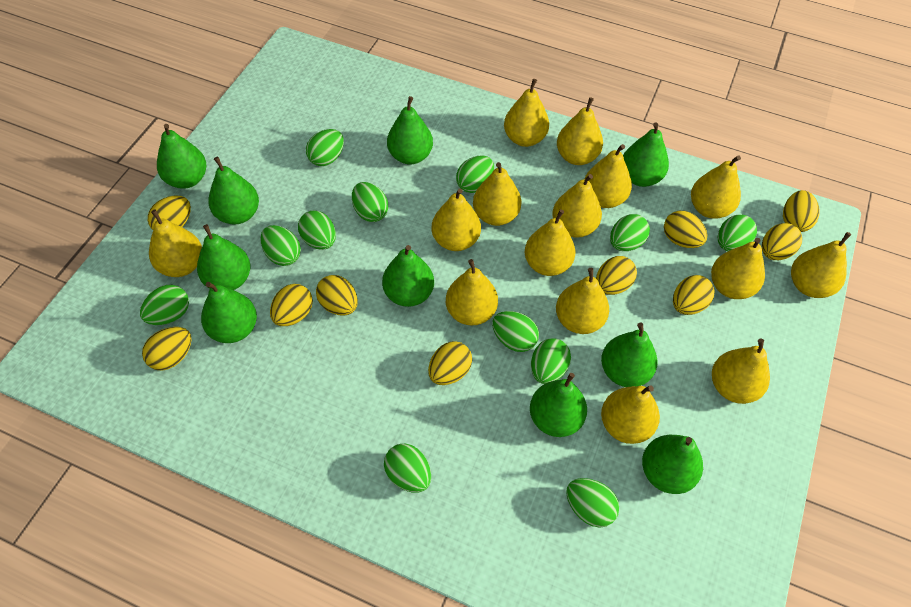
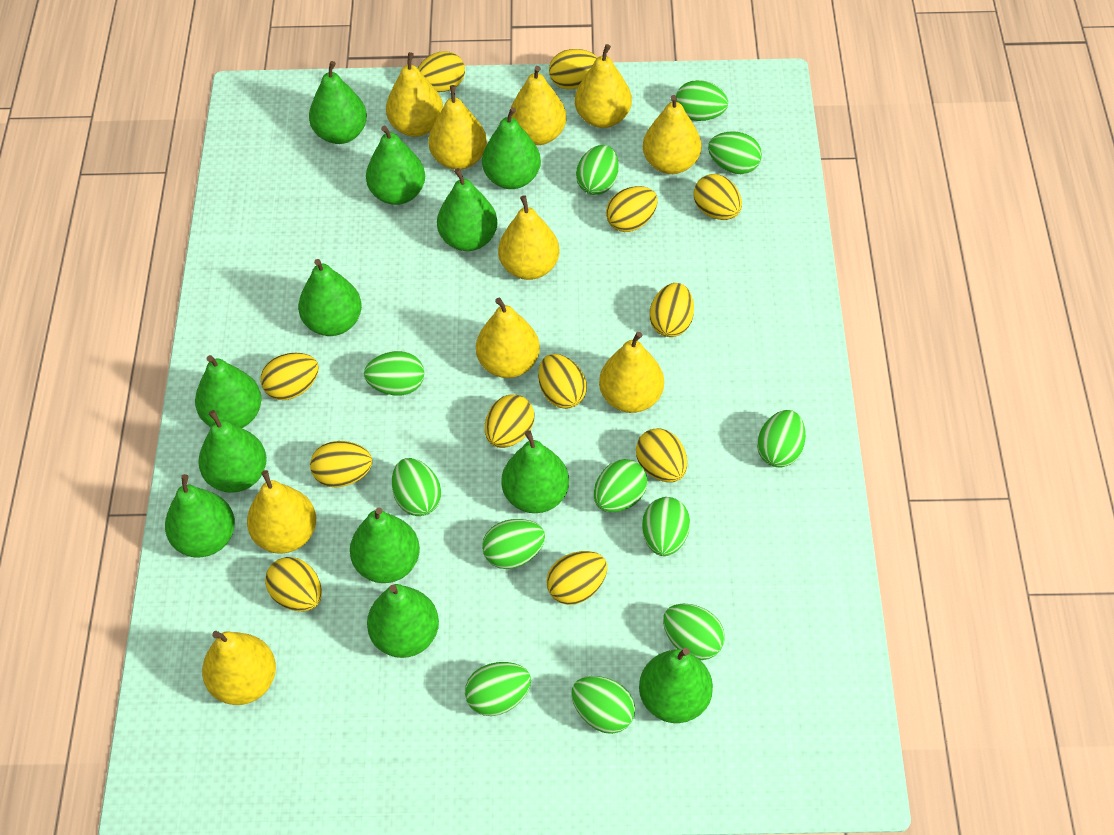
green pear: 10 -> 12
yellow egg: 10 -> 12
yellow pear: 15 -> 10

